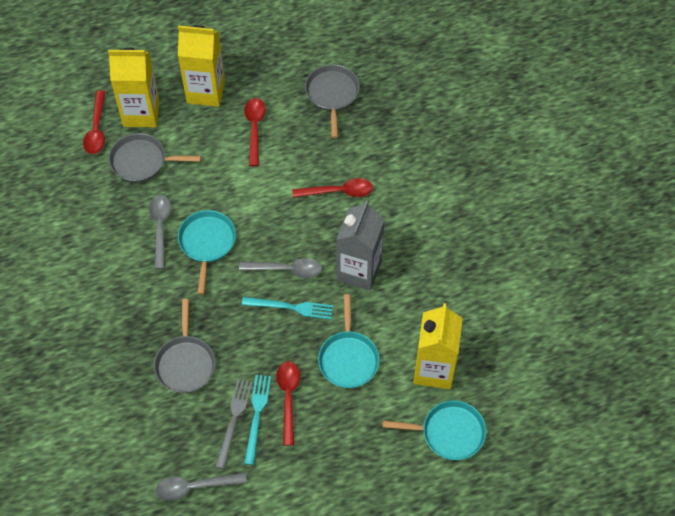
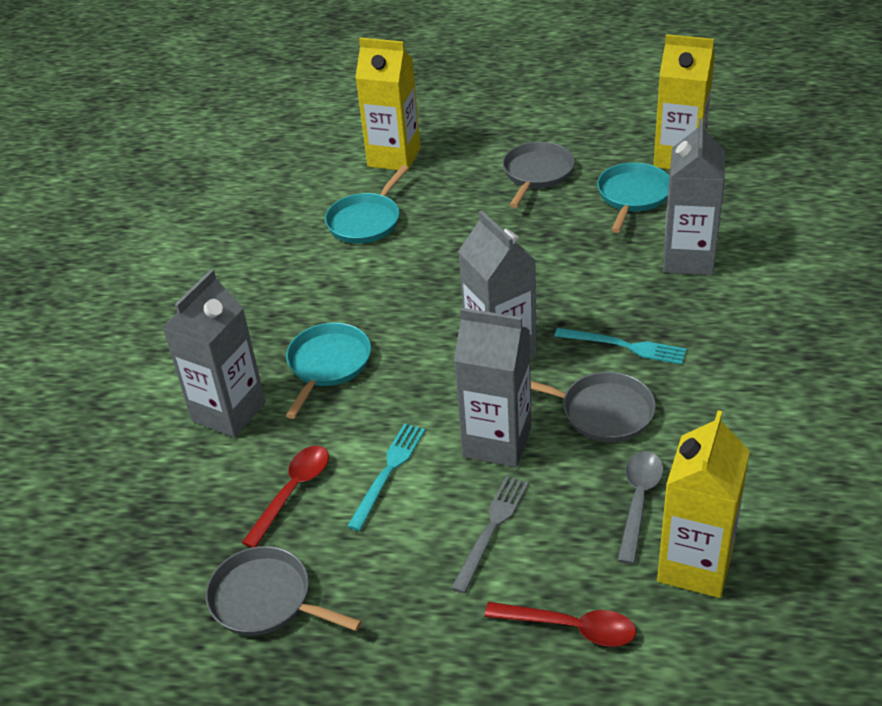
grey carton: 1 -> 4
grey spoon: 3 -> 1
red spoon: 4 -> 2

